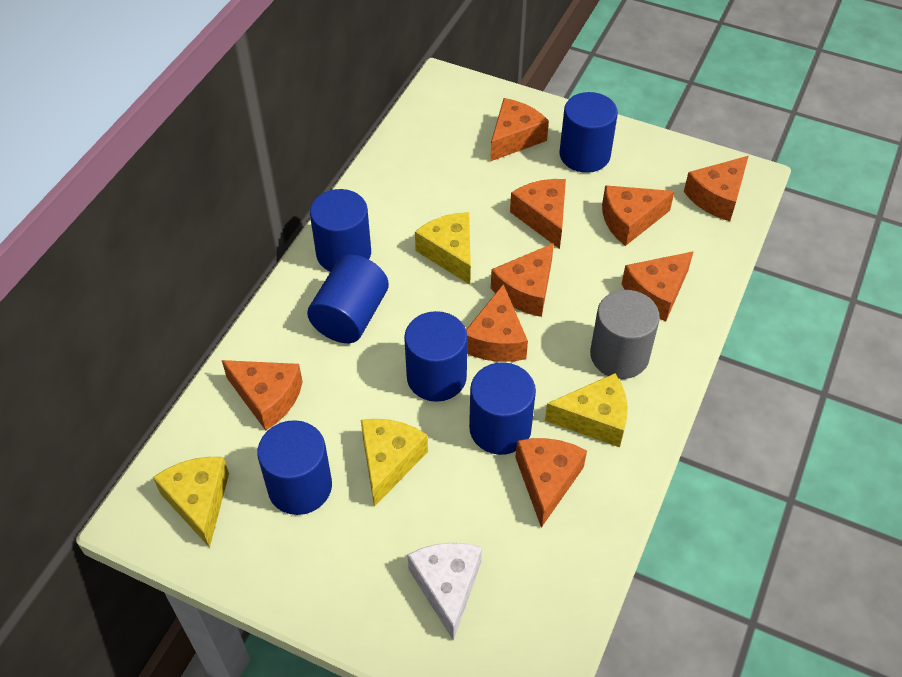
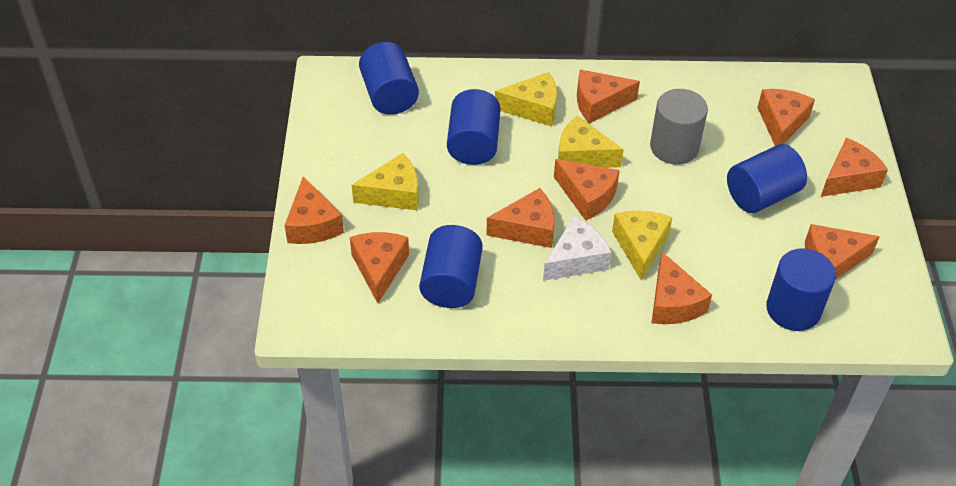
blue cylinder: 6 -> 5

